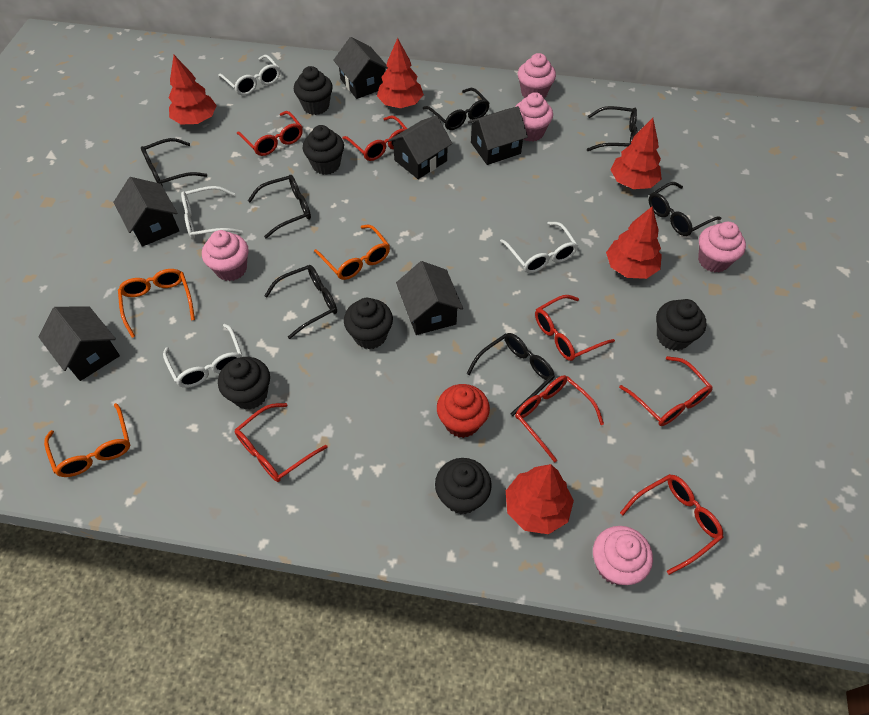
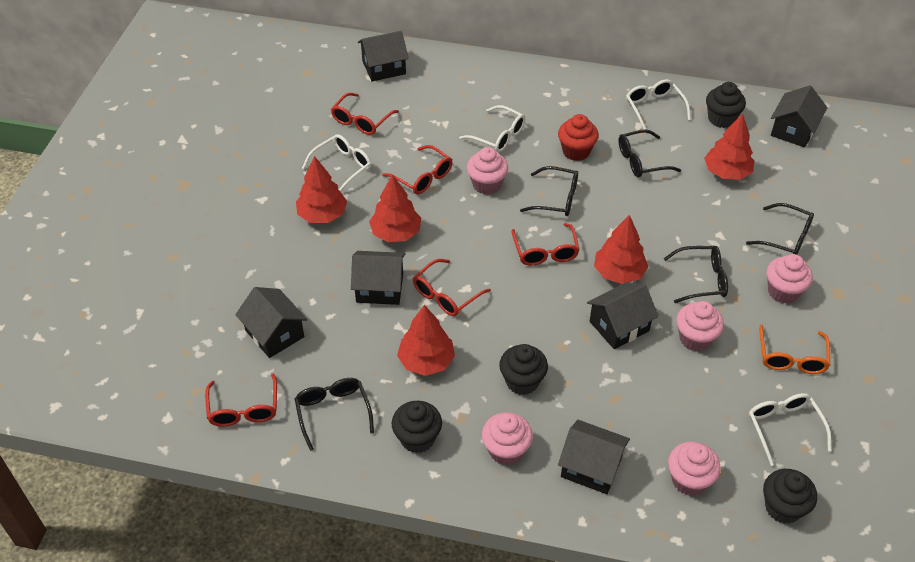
black cupcake: 6 -> 4
black glasses: 7 -> 5
orange glasses: 3 -> 1
red glasses: 7 -> 5

